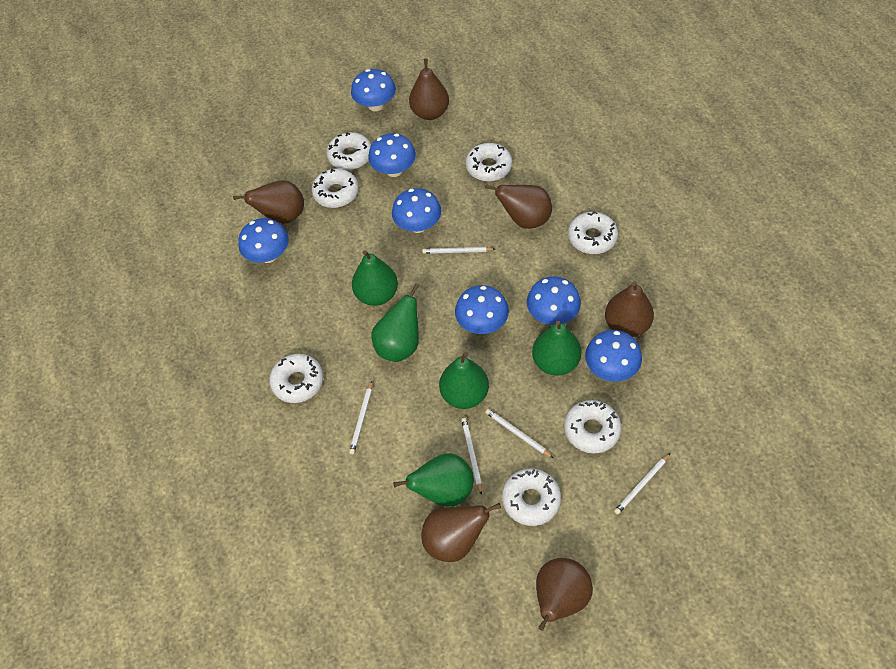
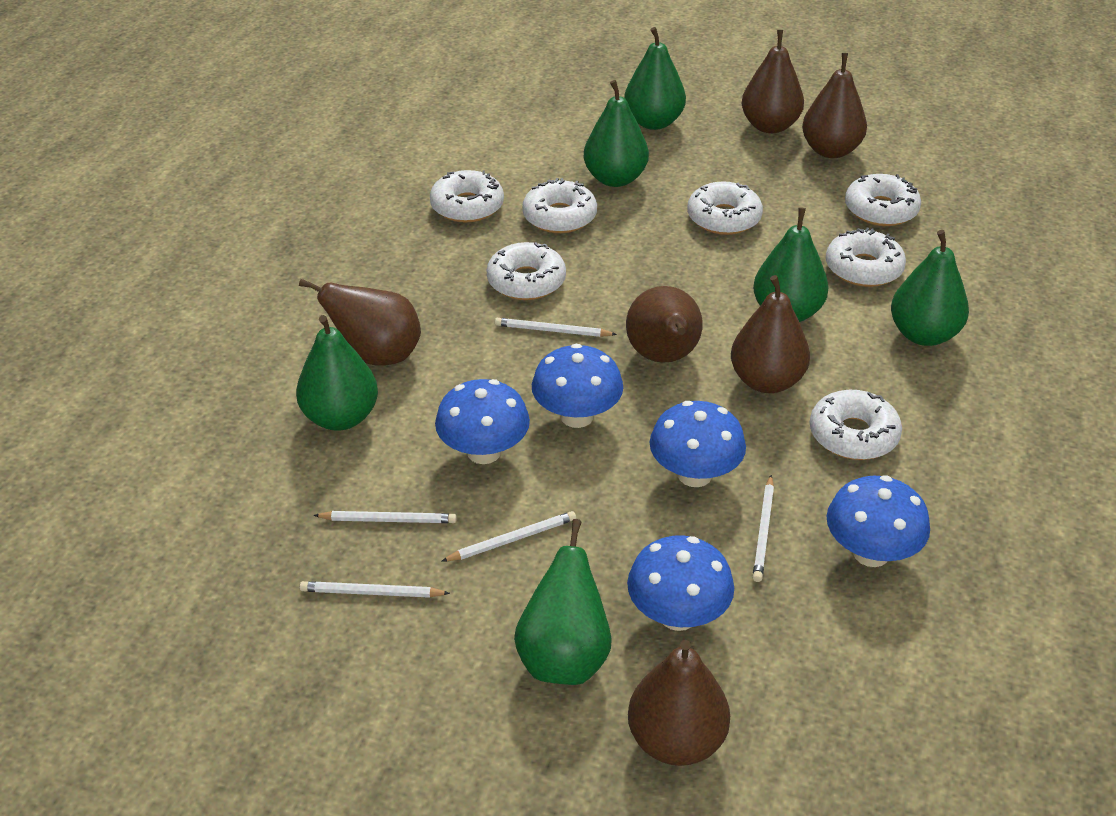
blue mushroom: 7 -> 5
green pear: 5 -> 6

